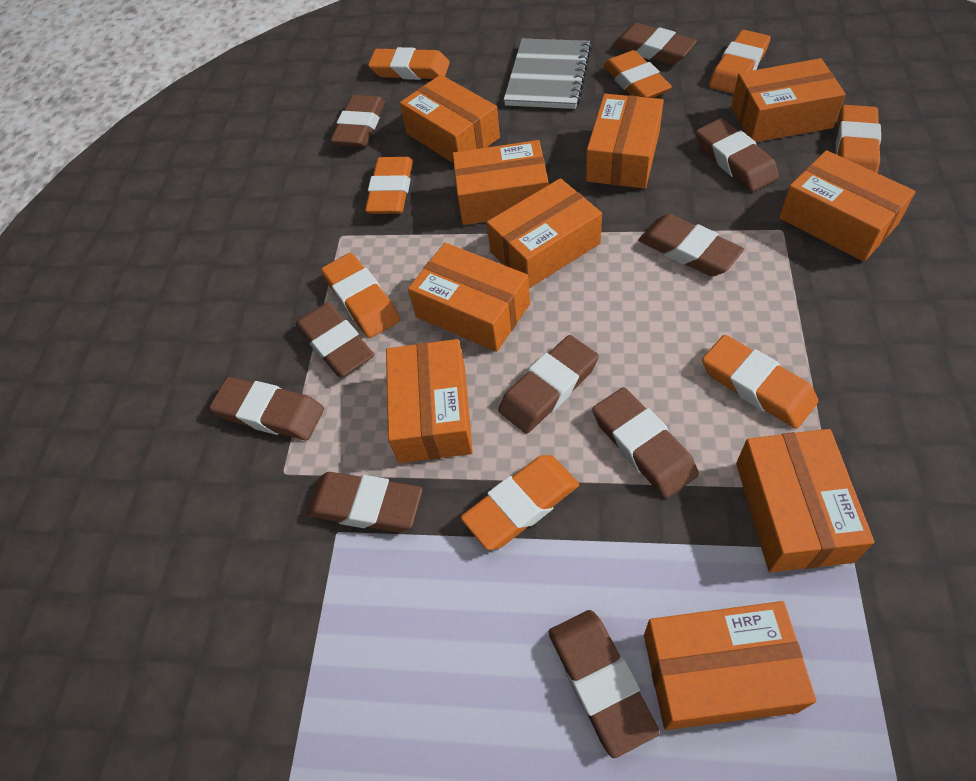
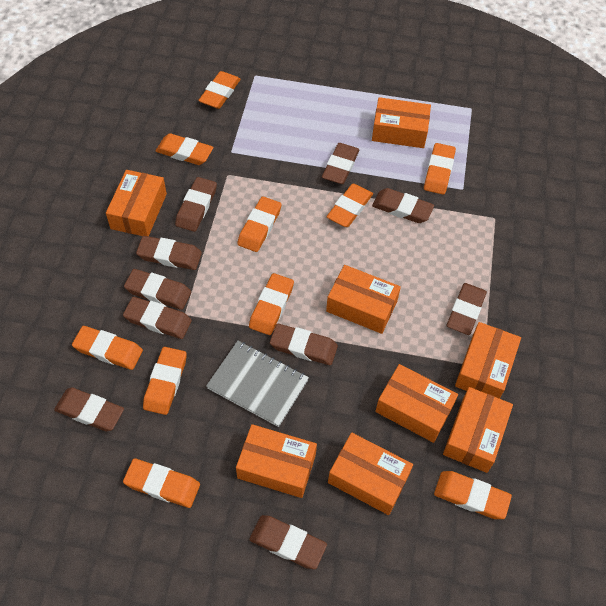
orange box: 10 -> 8
orange eraser: 8 -> 10

